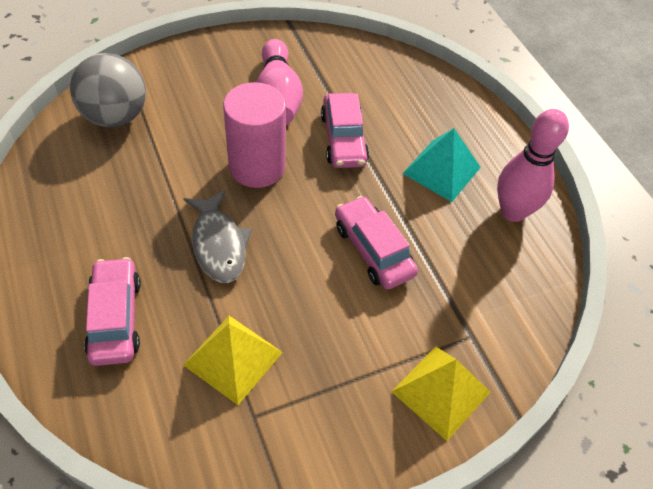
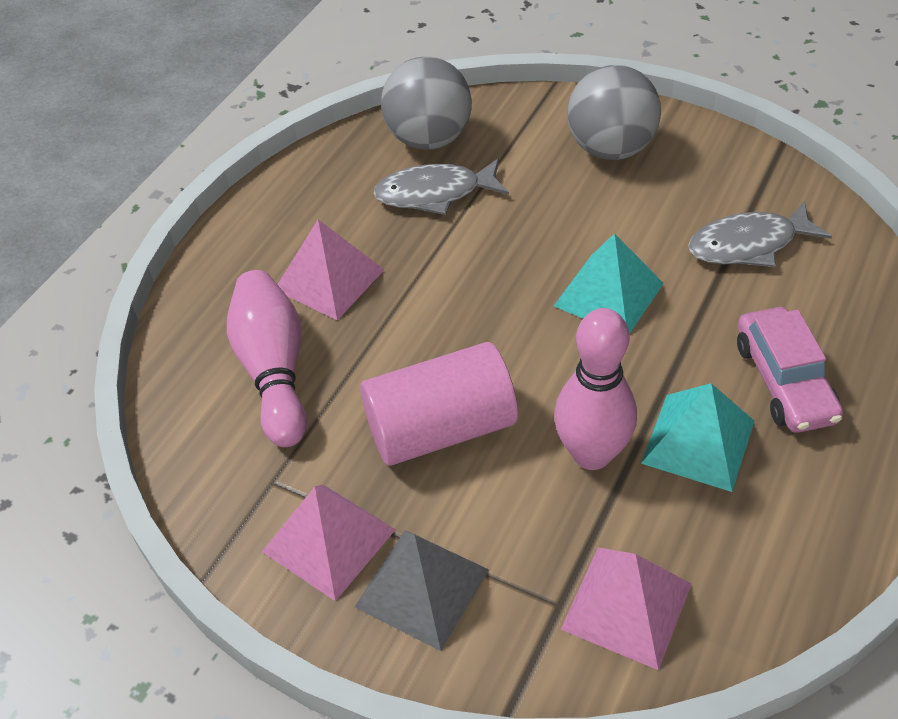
grey ball: 1 -> 2
grey fish: 1 -> 2
grey pyramid: 0 -> 1
pink car: 3 -> 1
pink pyramid: 0 -> 3
turquoise pyramid: 1 -> 2
yellow pyramid: 2 -> 0

